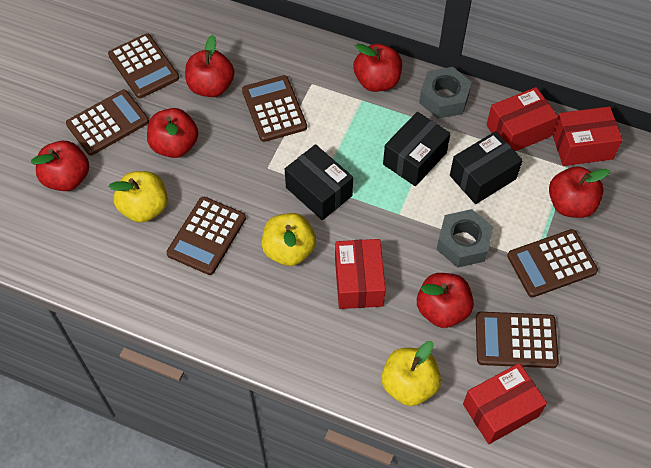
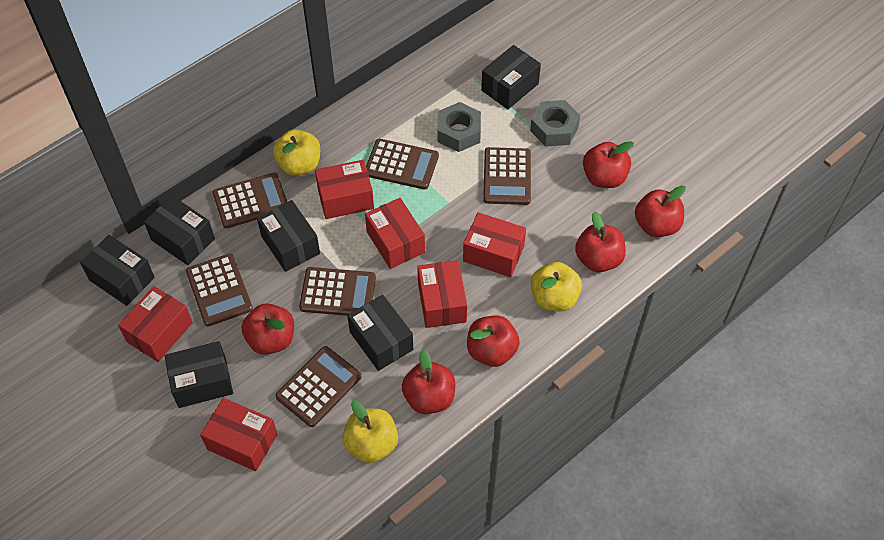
black box: 3 -> 6
red box: 4 -> 6

